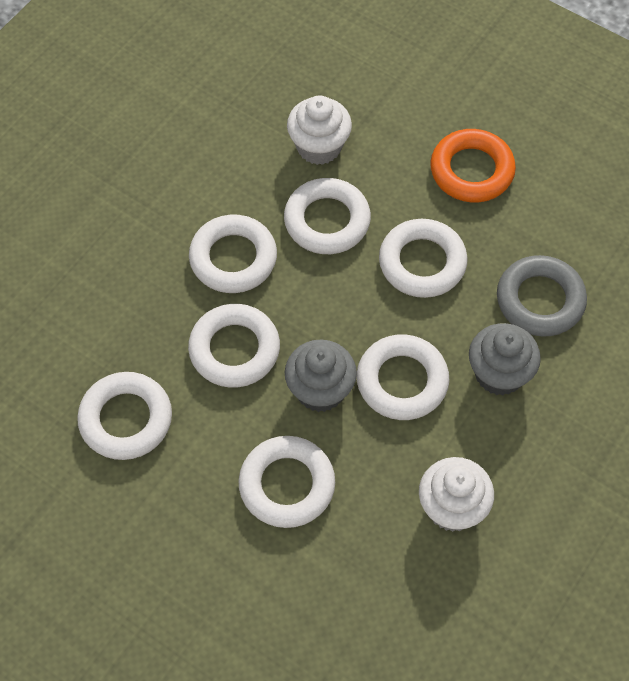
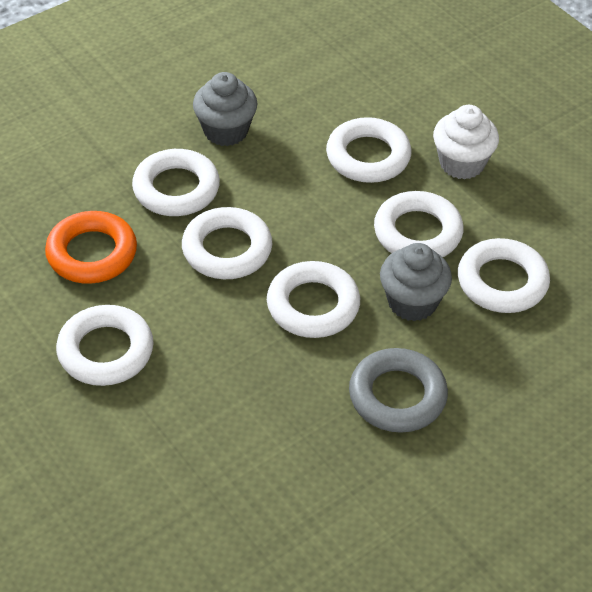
white cupcake: 2 -> 1

